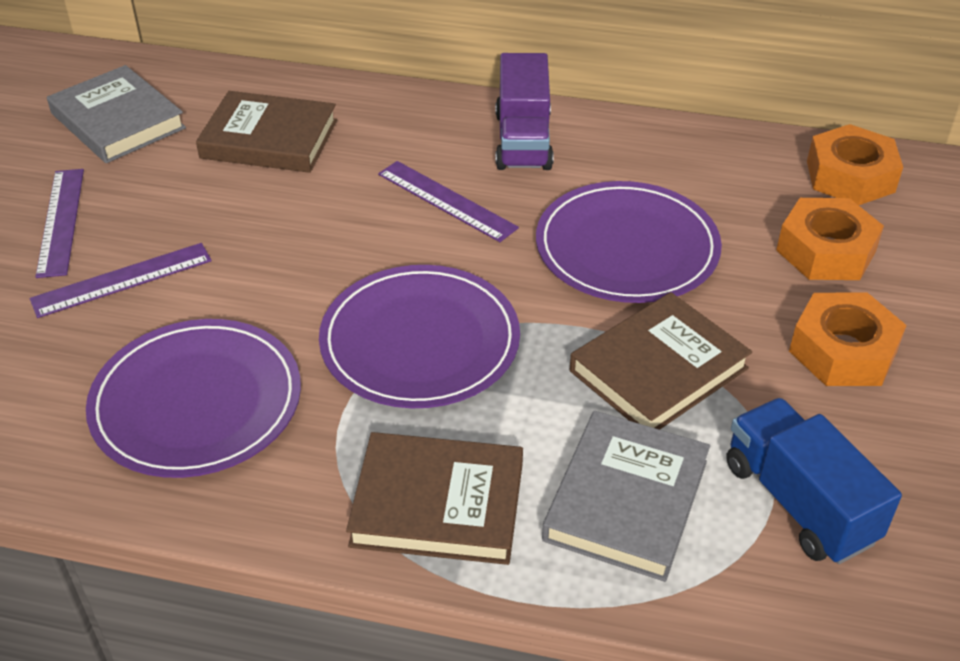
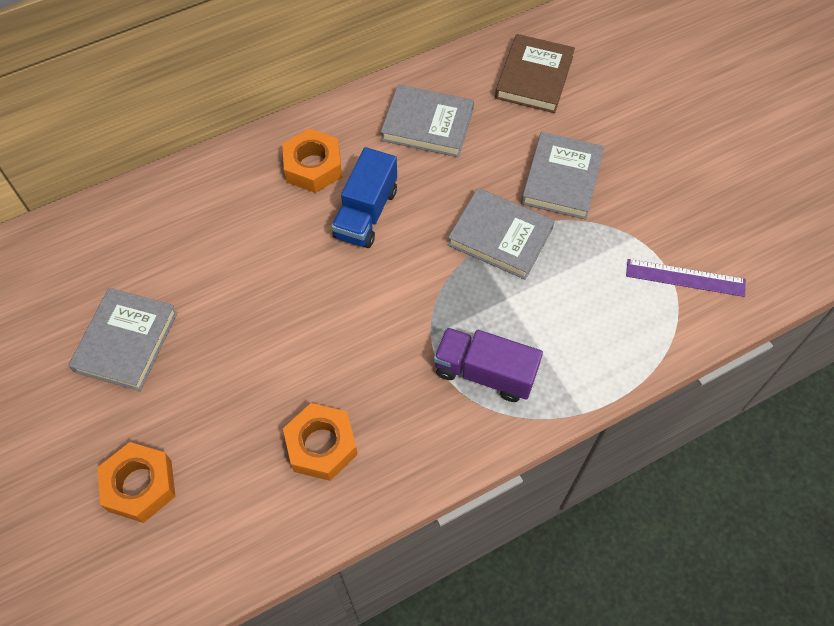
brown book: 3 -> 1
grey book: 2 -> 4
purple plate: 3 -> 0
purple ruler: 3 -> 1

